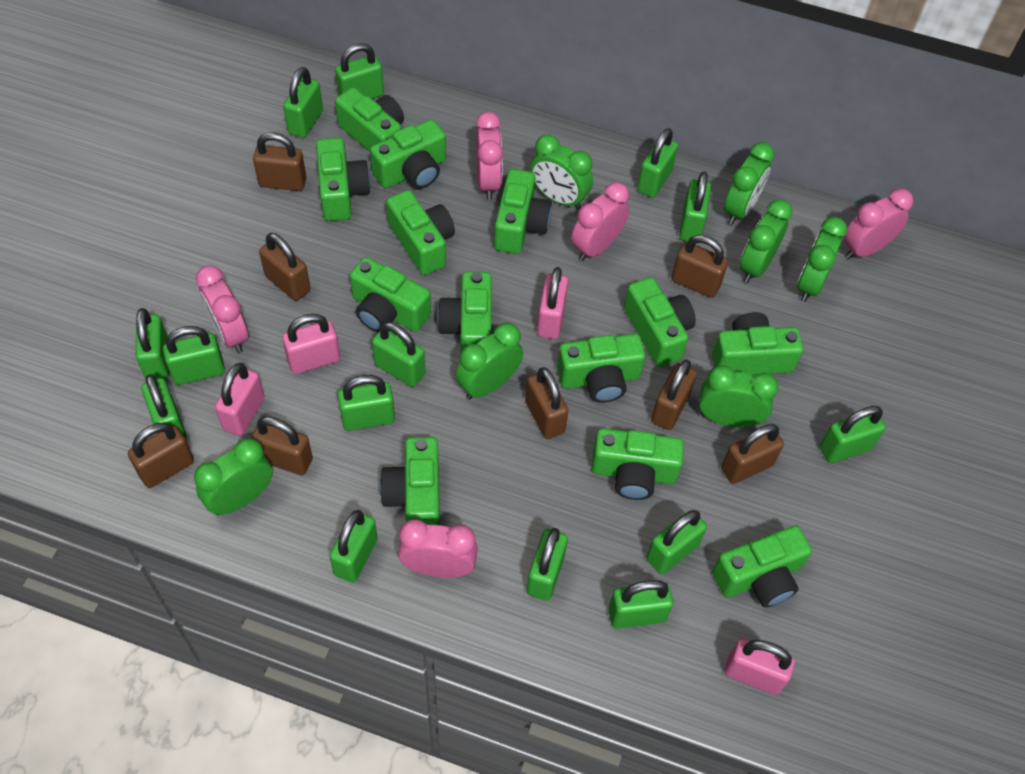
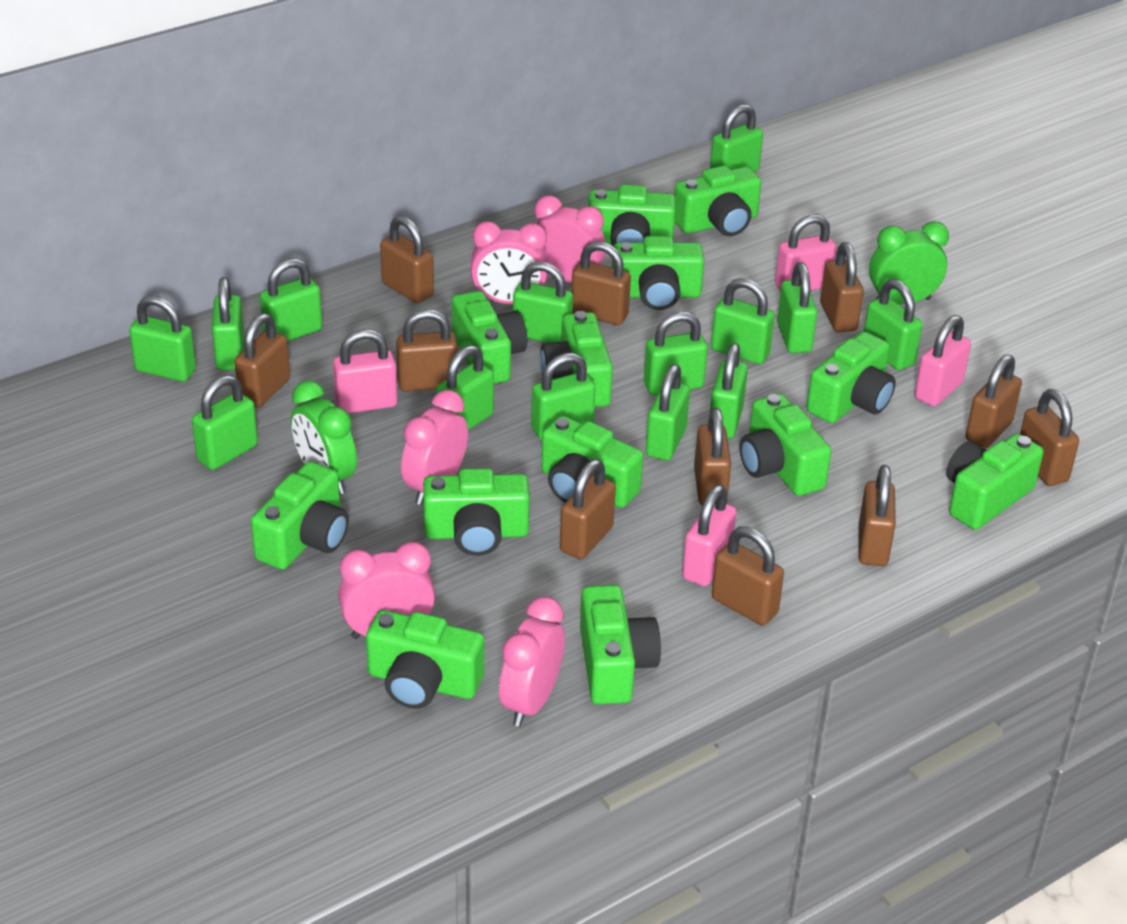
brown padlock: 8 -> 11
green clock: 7 -> 2

